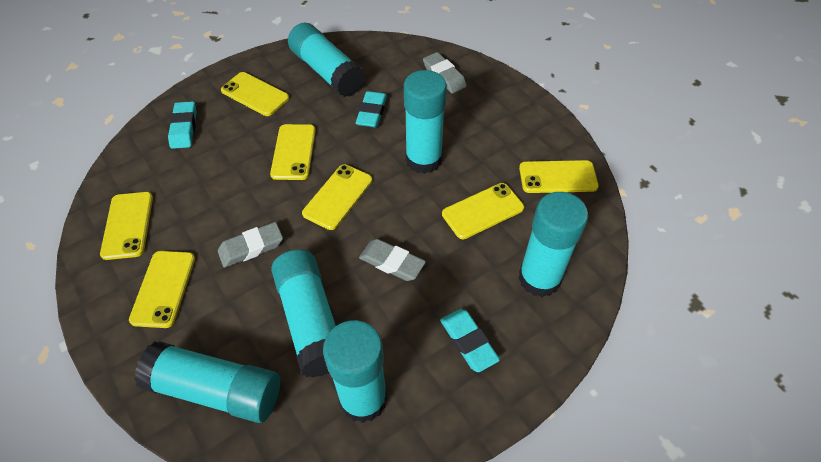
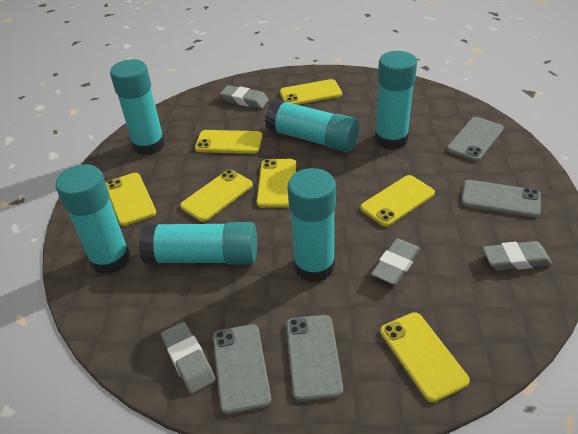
grey eraser: 3 -> 4
grey phone: 0 -> 4
turquoise eraser: 3 -> 0

